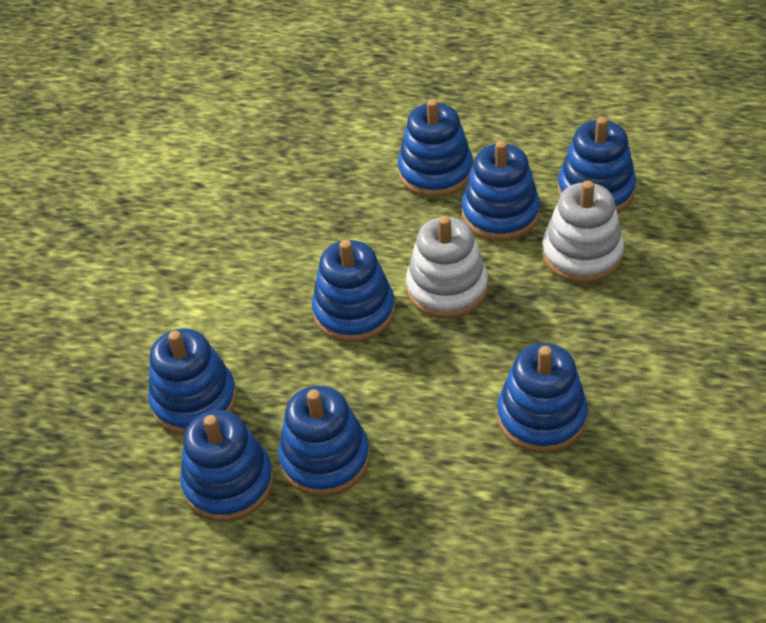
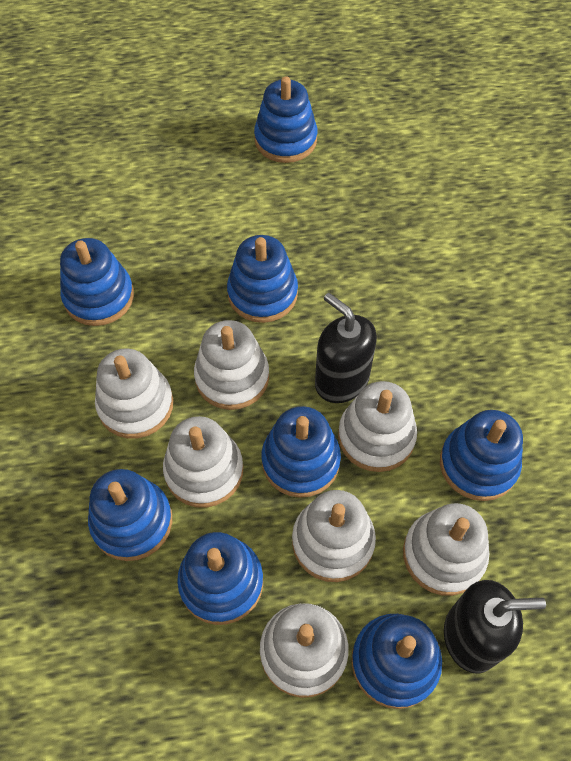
black soap dispenser: 0 -> 2
white stacking toy: 2 -> 7

